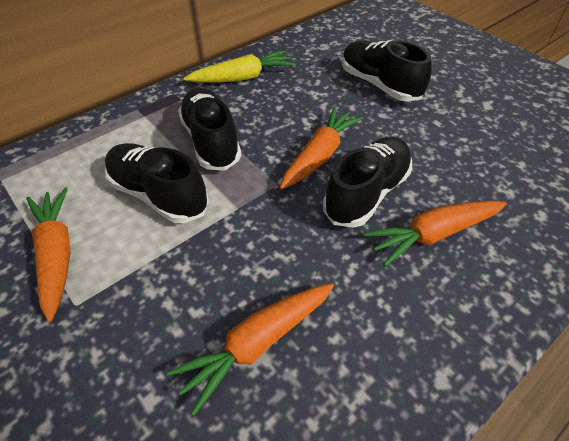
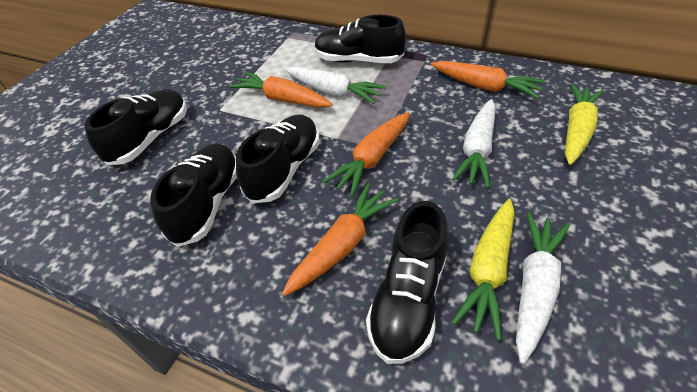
black shoe: 4 -> 5
white carrot: 0 -> 3
yellow carrot: 1 -> 2

